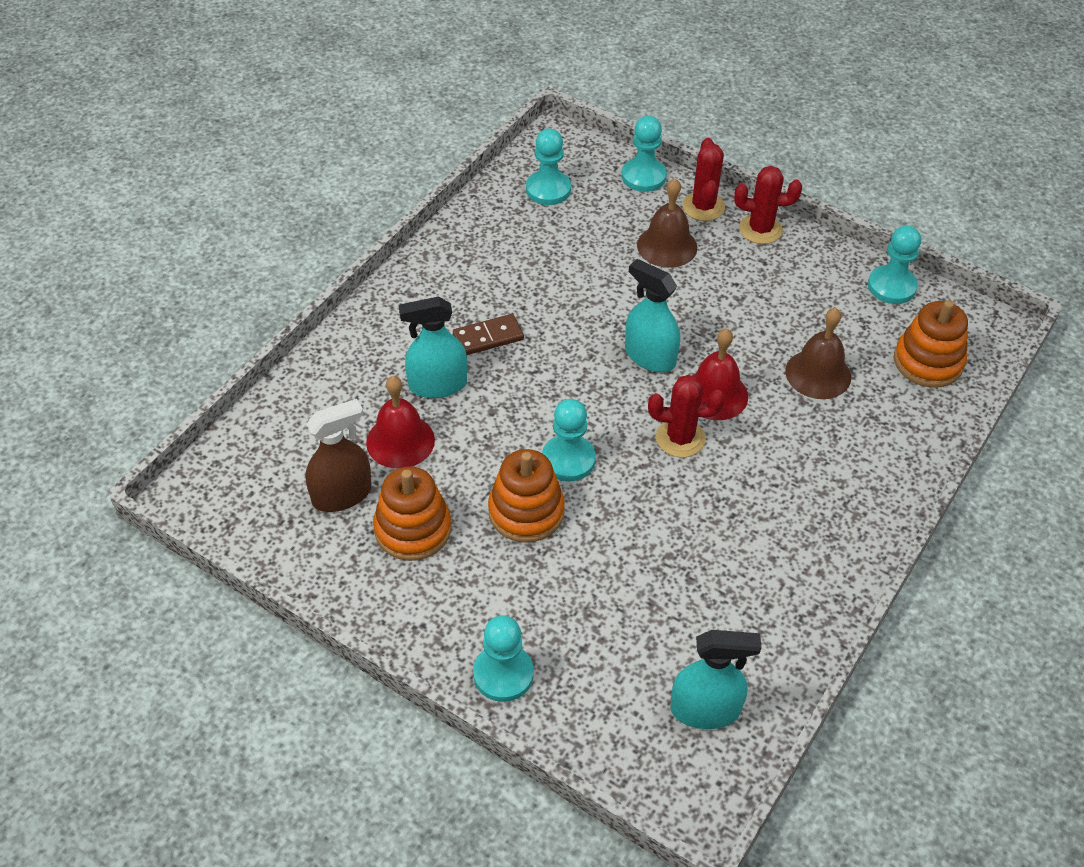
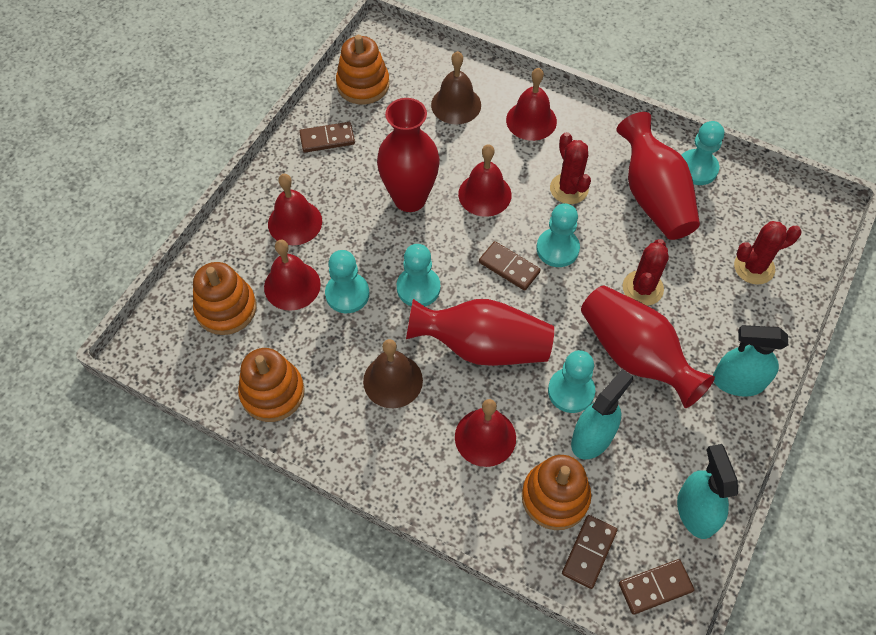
brown domino: 1 -> 4
brown spray bottle: 1 -> 0
orange stacking toy: 3 -> 4
red bell: 2 -> 5
red vase: 0 -> 4

